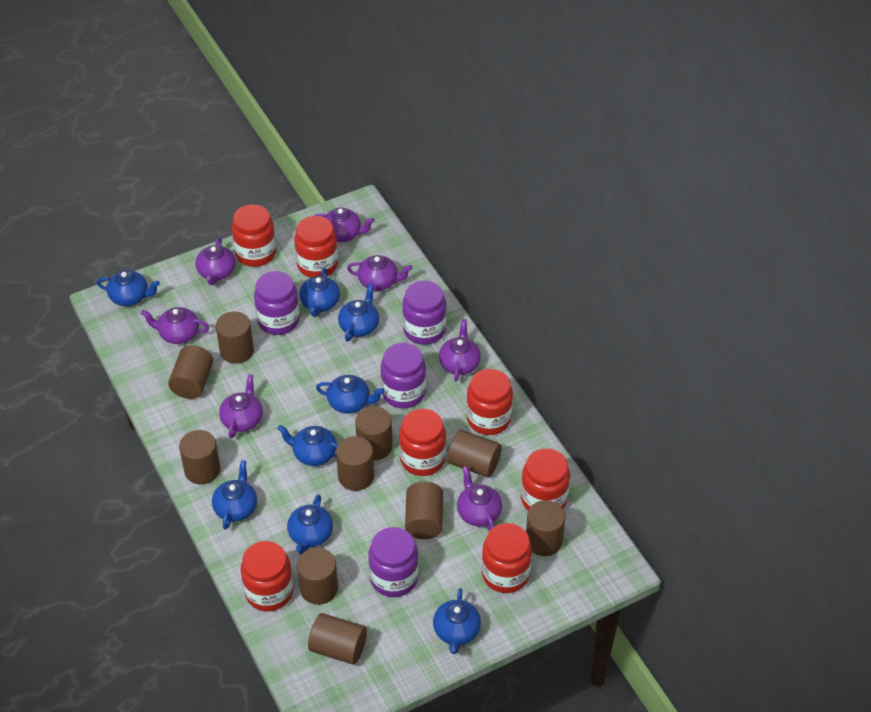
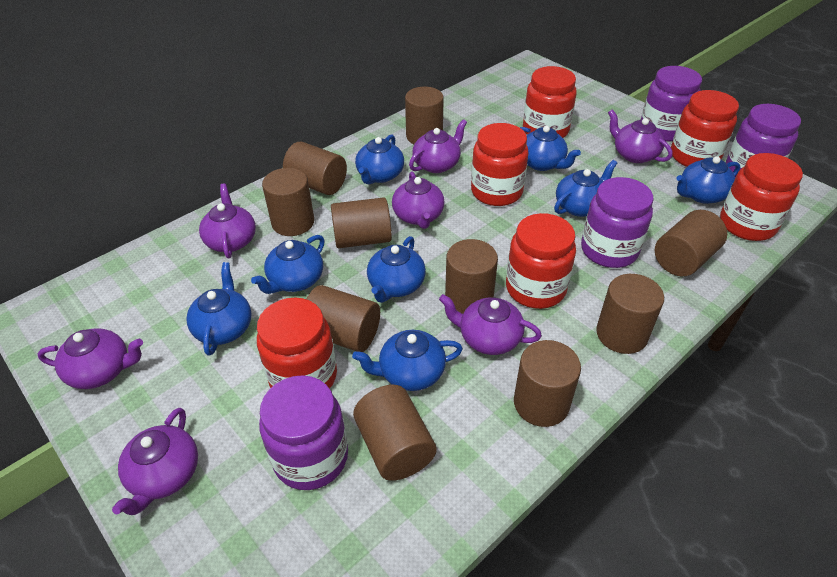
red jar: 7 -> 6

